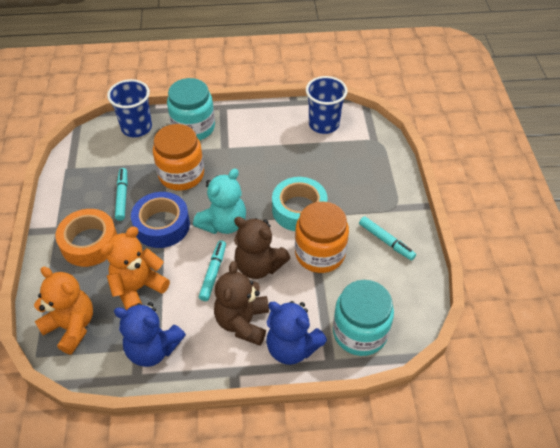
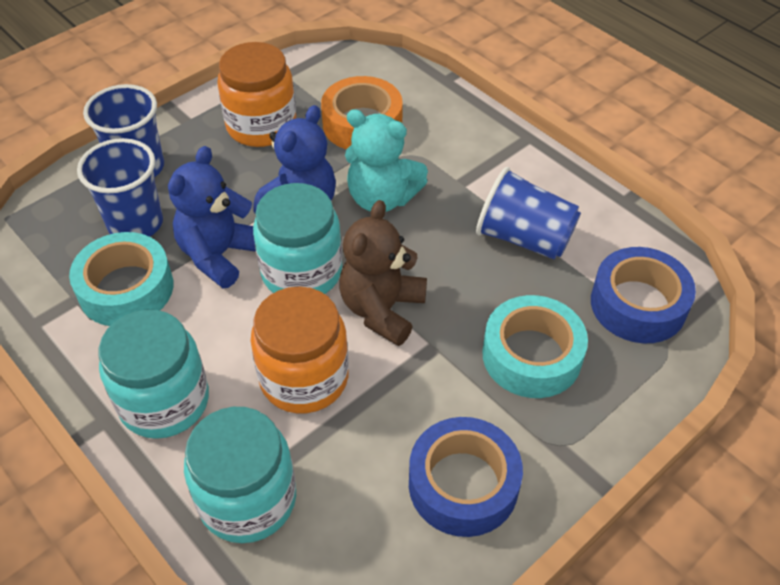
blue cup: 2 -> 3
blue tape: 1 -> 2
brown teddy bear: 2 -> 1
orange teddy bear: 2 -> 0
turquoise jar: 2 -> 3
turquoise marker: 3 -> 0
turquoise tape: 1 -> 2

